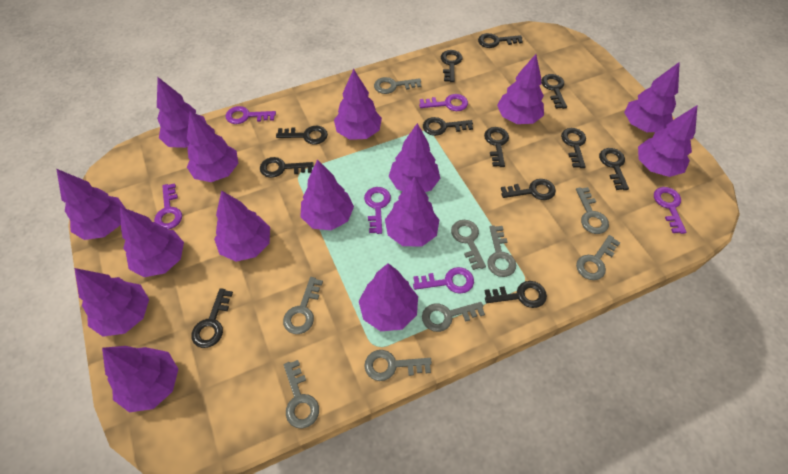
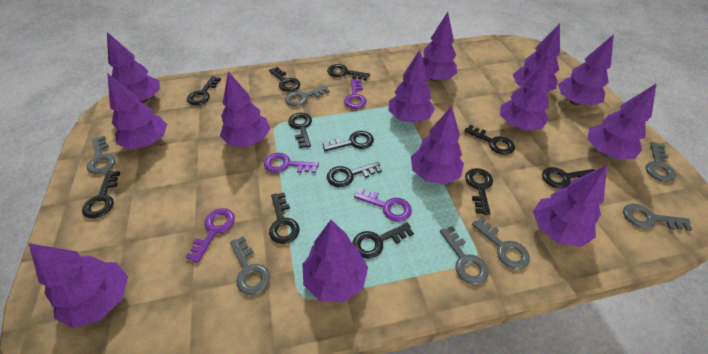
grey key: 9 -> 7
purple key: 6 -> 4
purple tree: 15 -> 13

